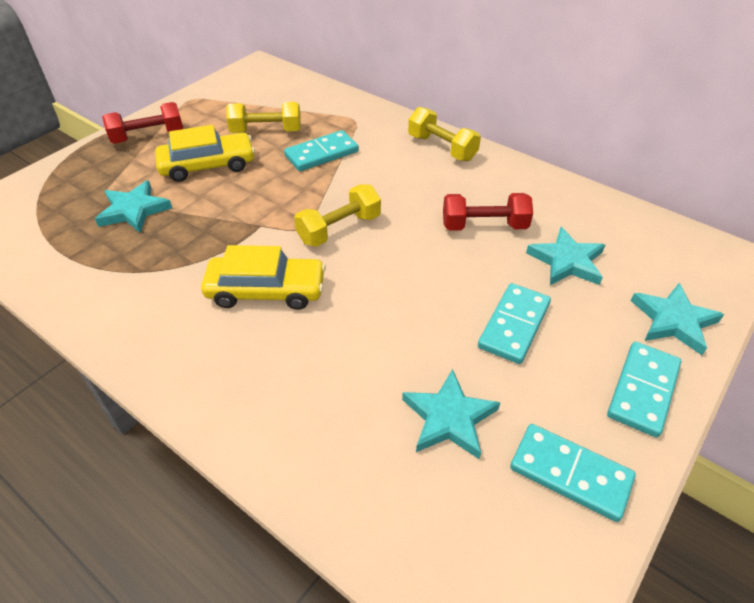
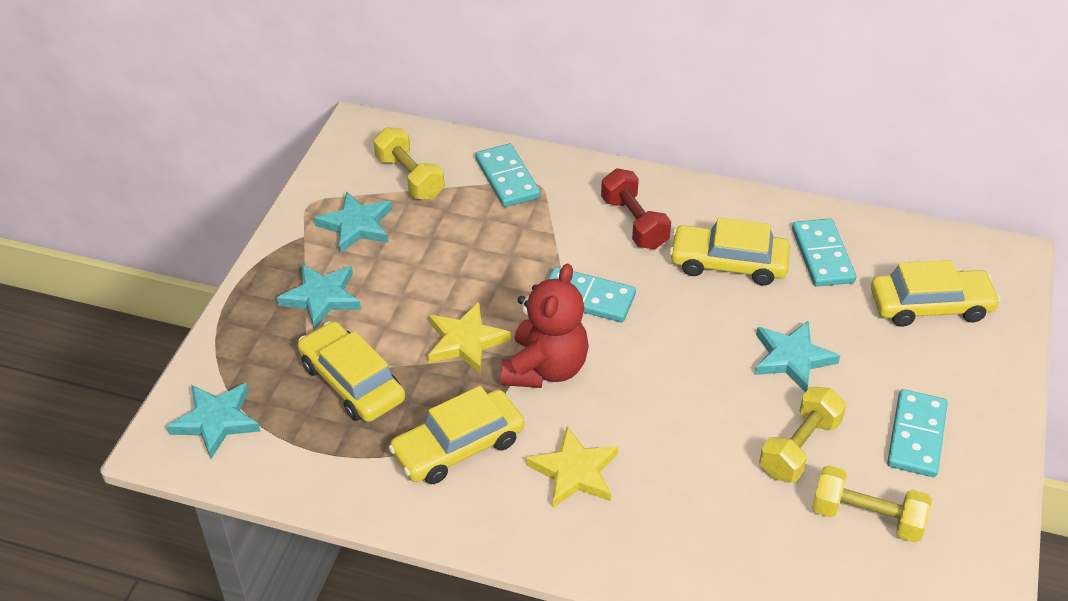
red dumbbell: 2 -> 1
red teddy bear: 0 -> 1
yellow car: 2 -> 4
yellow star: 0 -> 2

